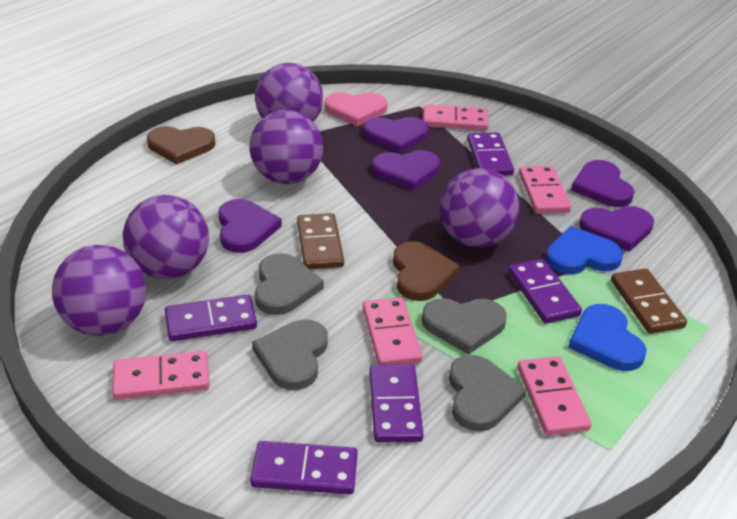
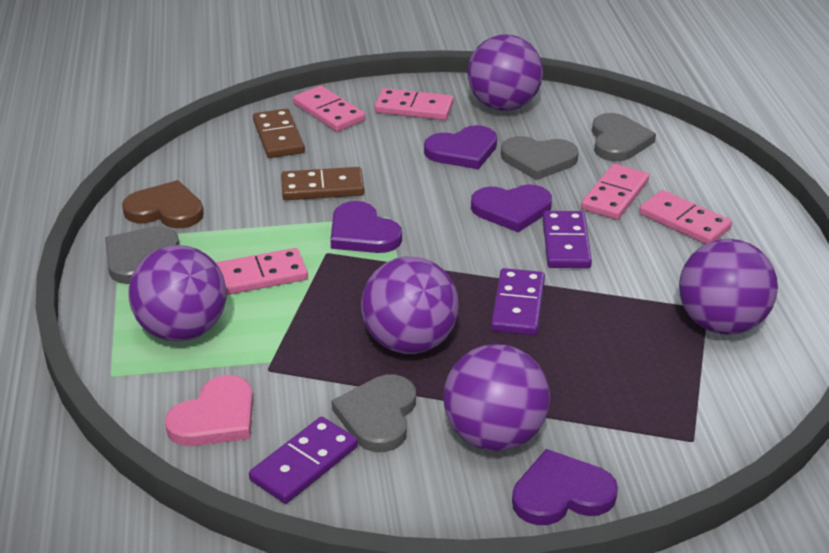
blue heart: 2 -> 0
brown heart: 2 -> 1
purple domino: 5 -> 3
purple heart: 5 -> 4

